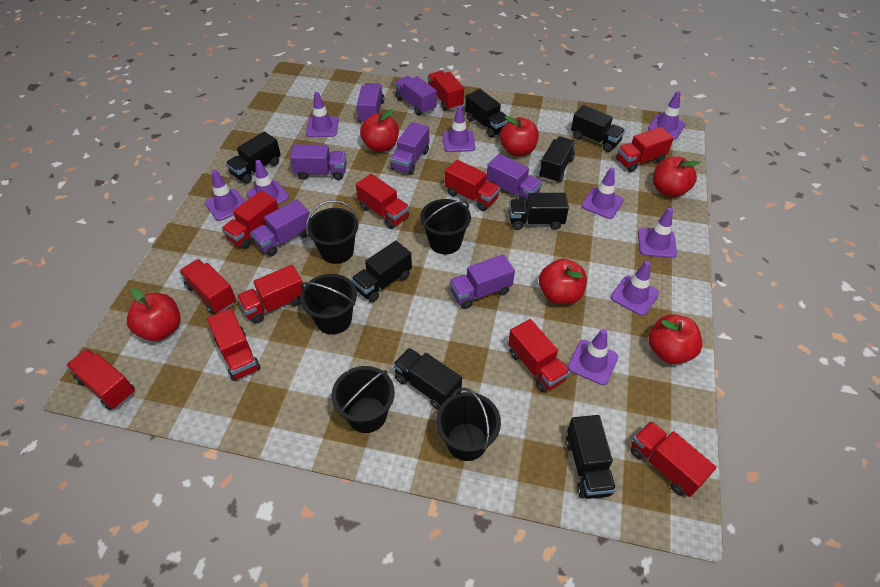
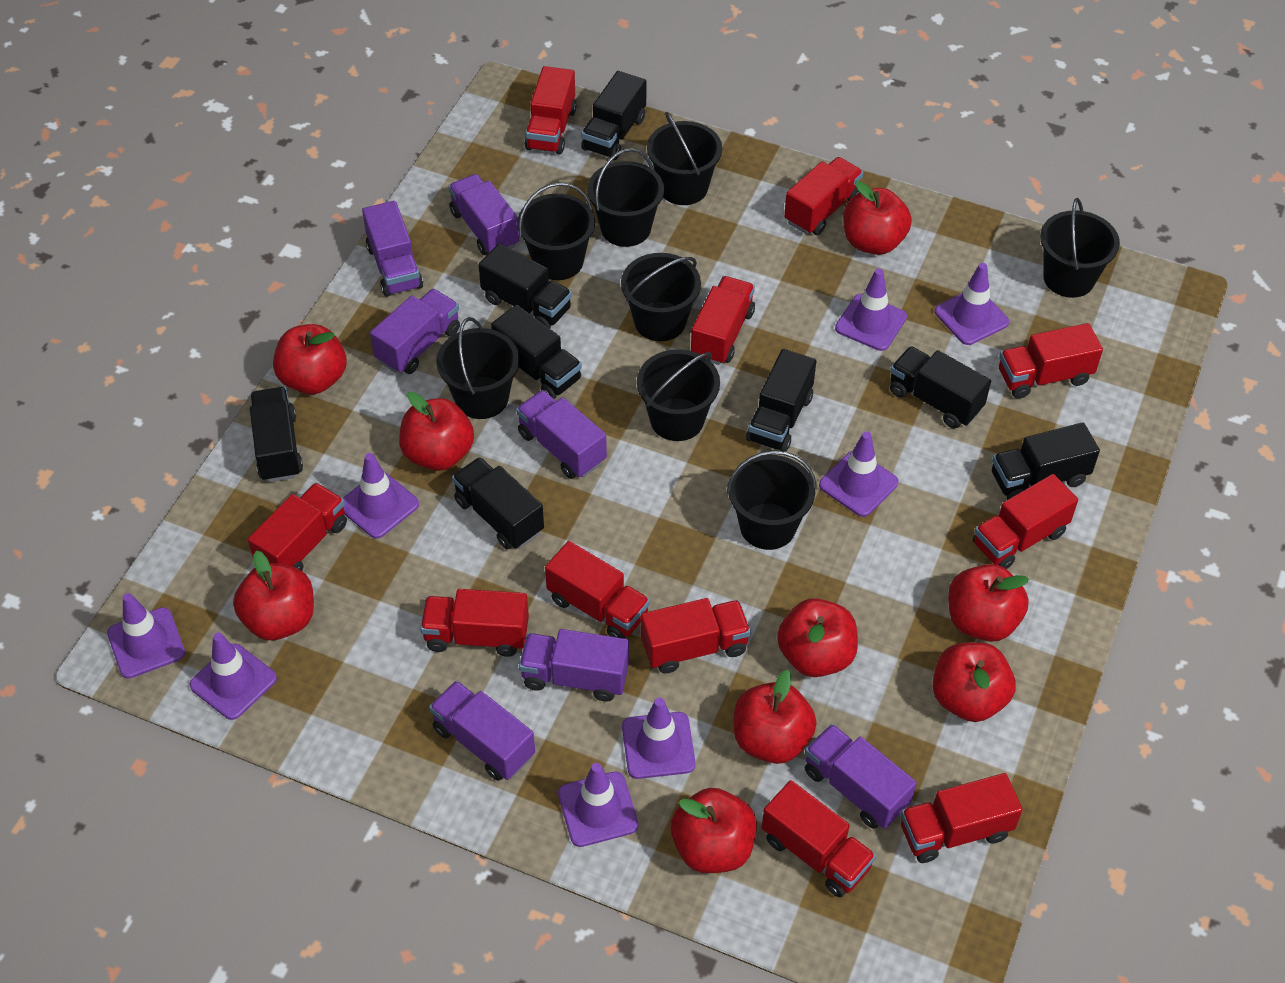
black bucket: 5 -> 8
purple traffic cone: 9 -> 8
red apple: 6 -> 9

